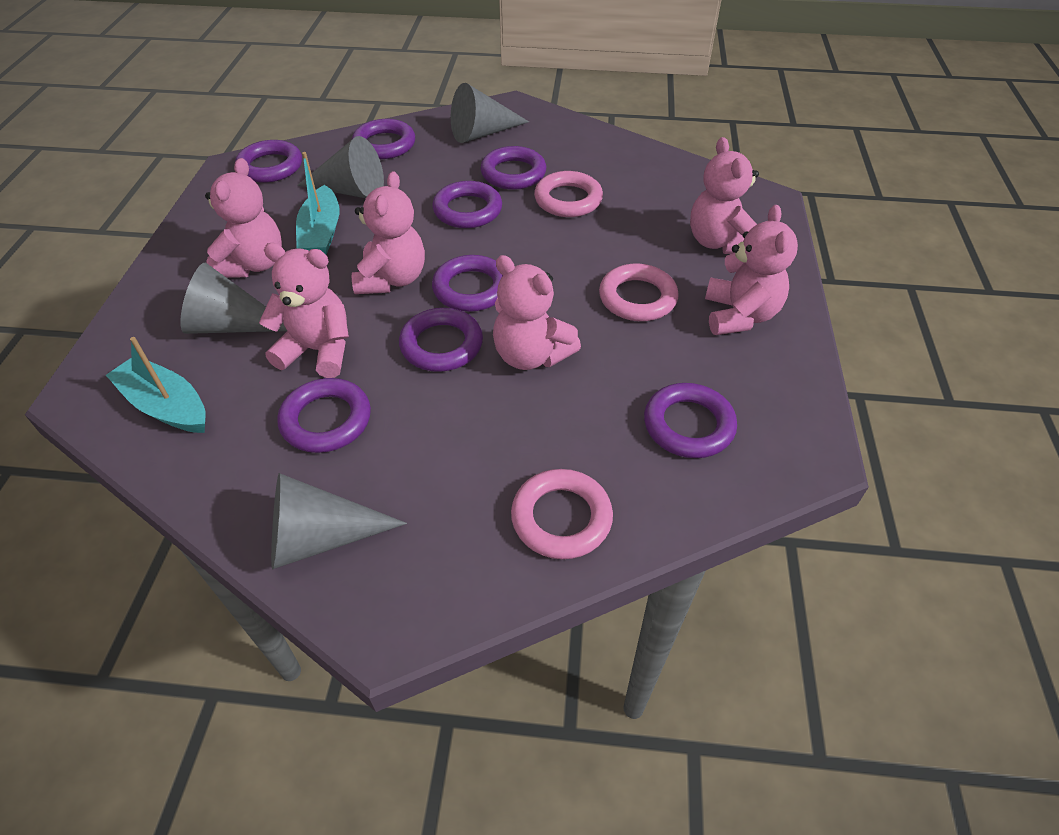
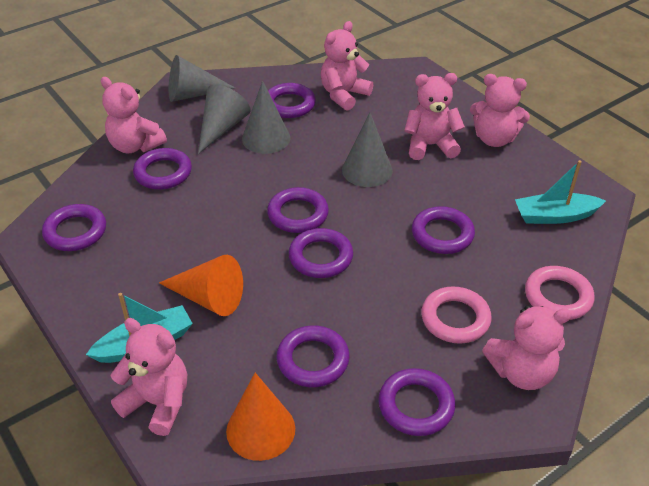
orange cone: 0 -> 2
pink ring: 3 -> 2

